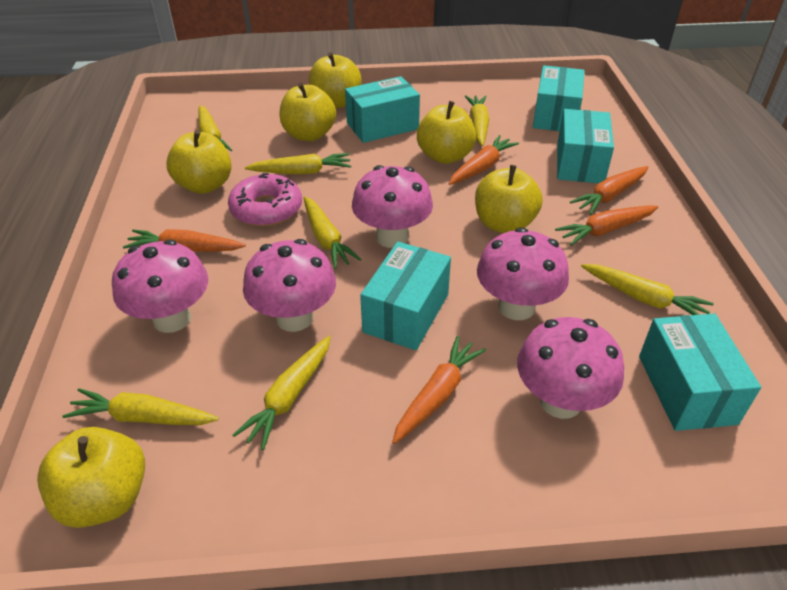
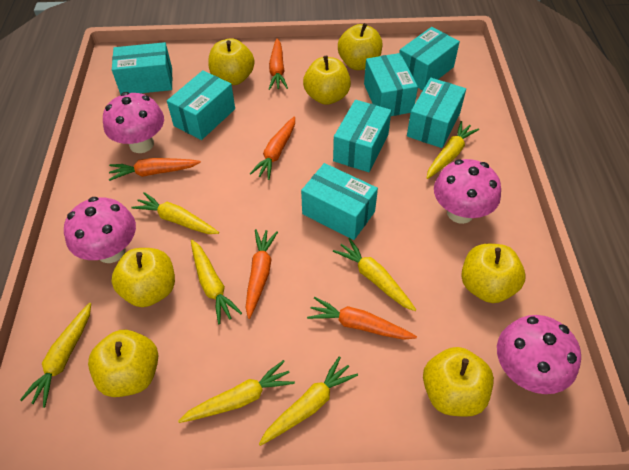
pink donut: 1 -> 0
pink mushroom: 5 -> 4
turquoise box: 5 -> 7
yellow apple: 6 -> 7

